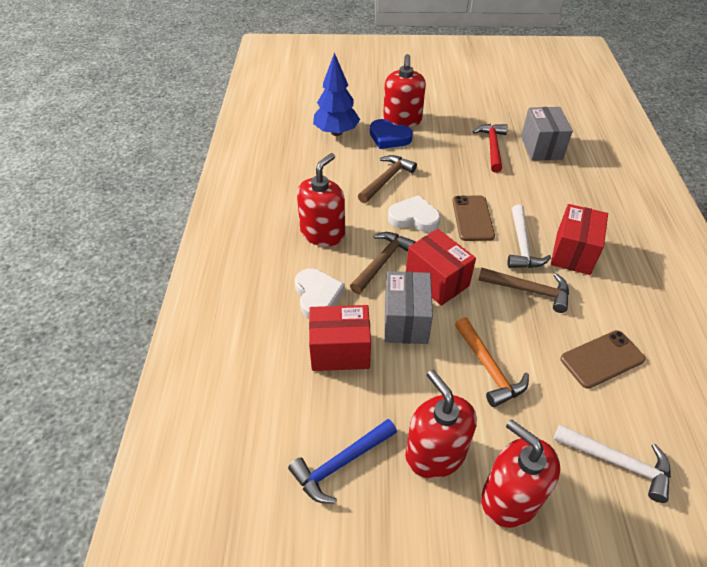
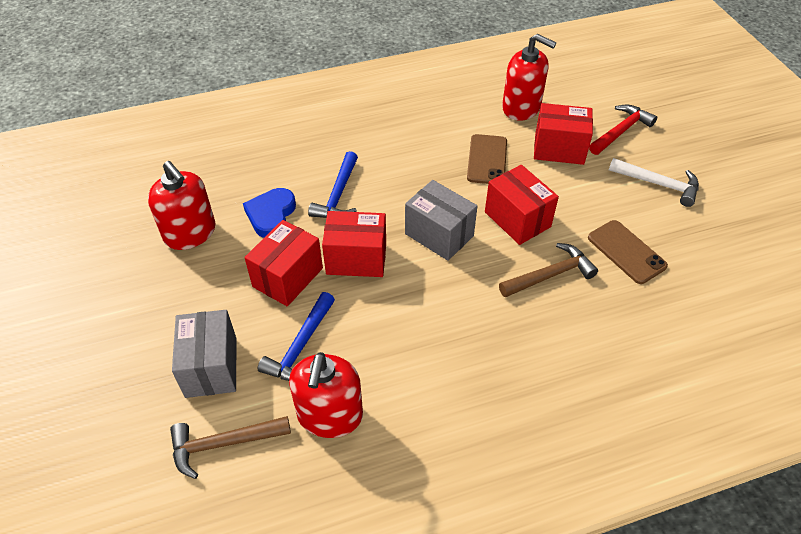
blue hammer: 1 -> 2
blue tree: 1 -> 0
brown hammer: 3 -> 2
orange hammer: 1 -> 0
red box: 3 -> 4
red soap dispenser: 4 -> 3
white hammer: 2 -> 1
white heart: 2 -> 0

